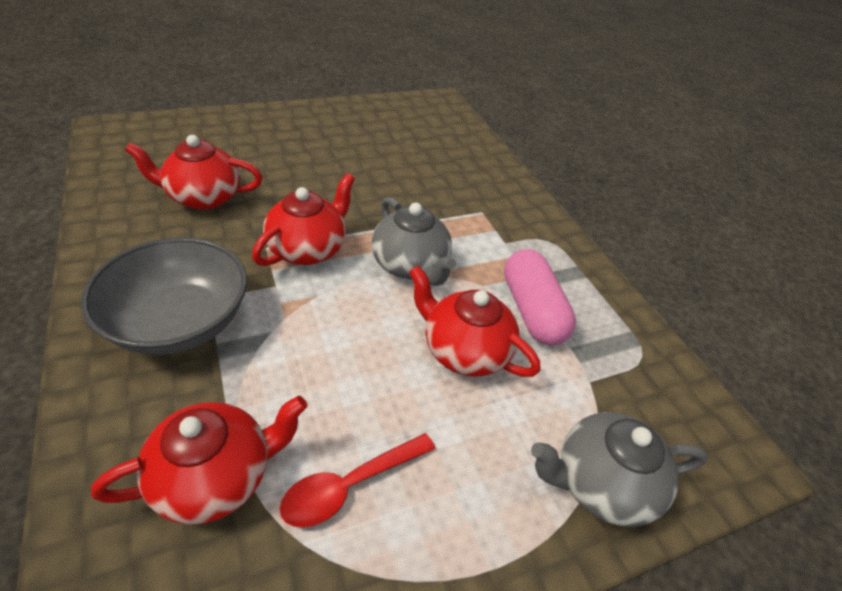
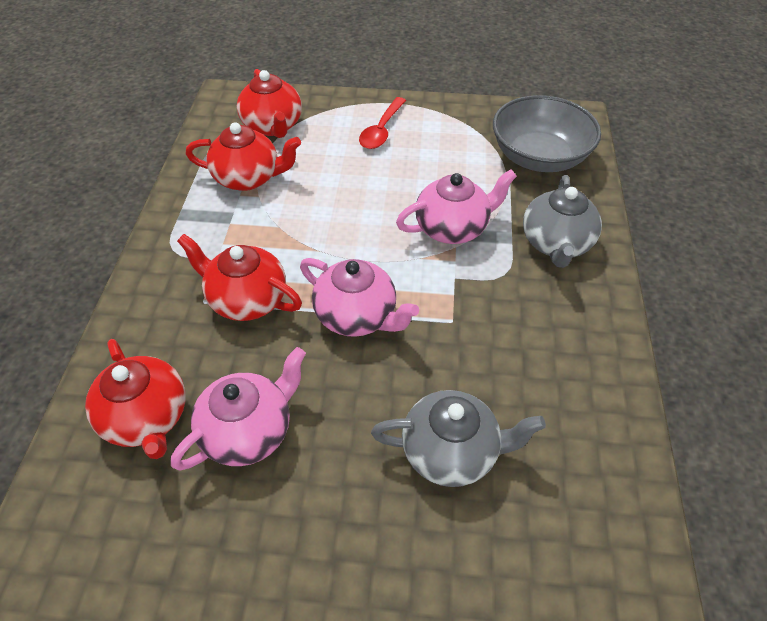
pink capsule: 1 -> 0
pink teapot: 0 -> 3

